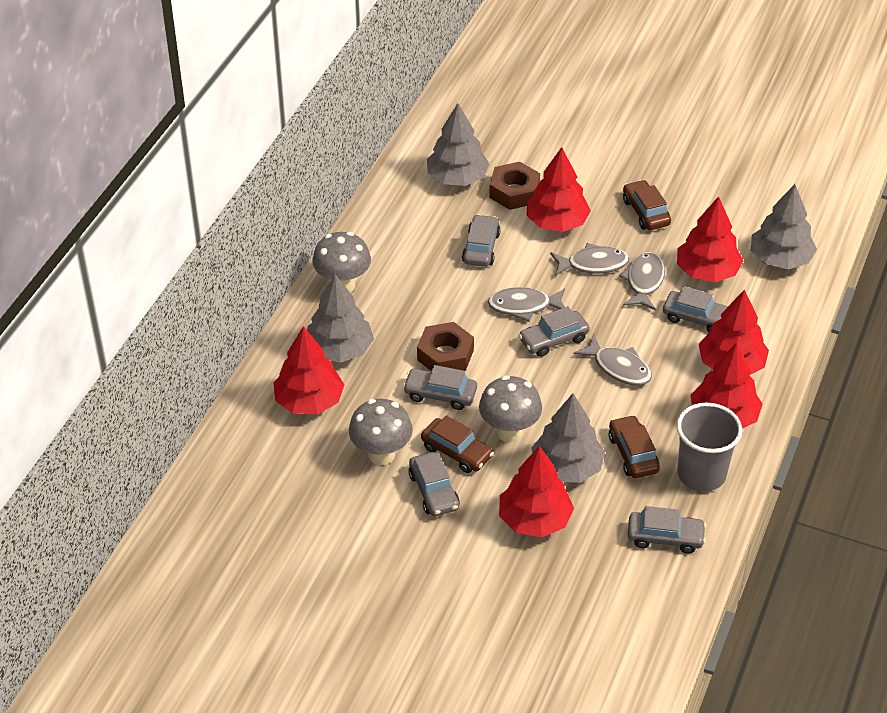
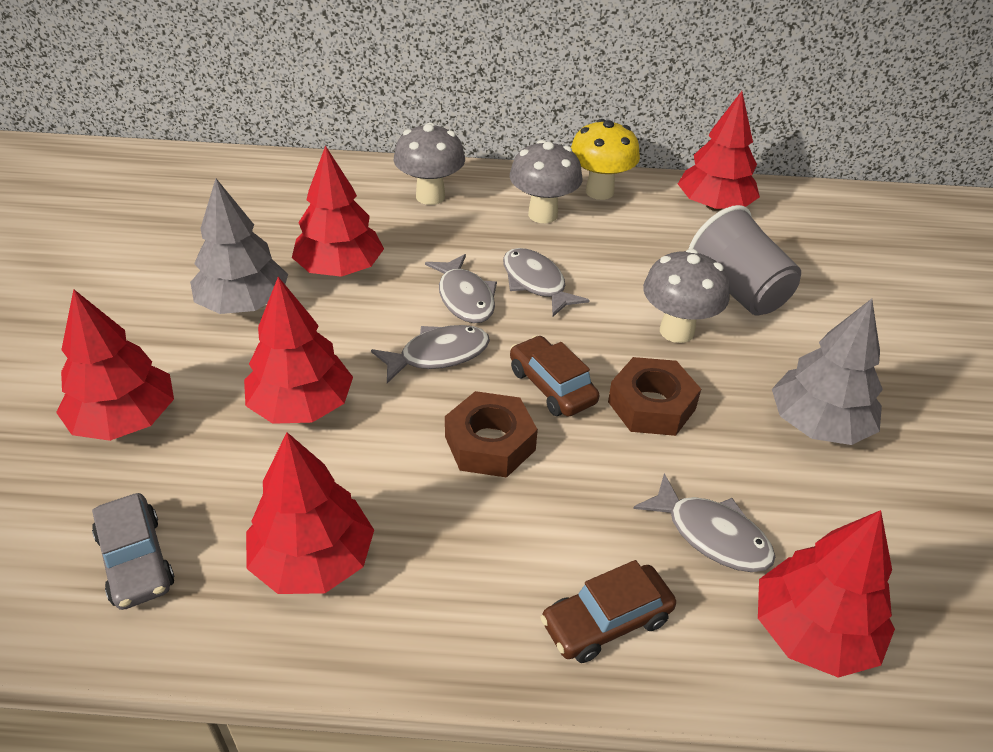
brown car: 3 -> 2
grey car: 6 -> 1
grey tree: 4 -> 2
yellow mushroom: 0 -> 1

